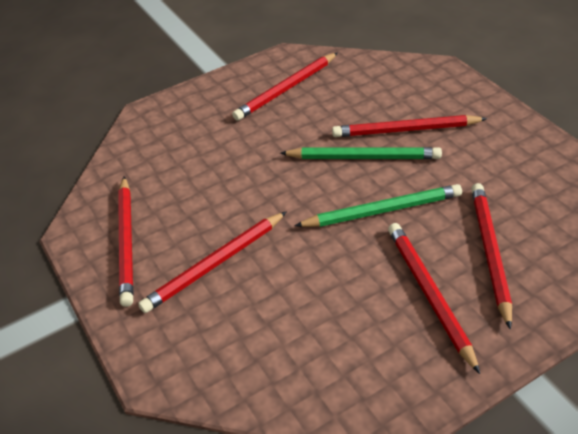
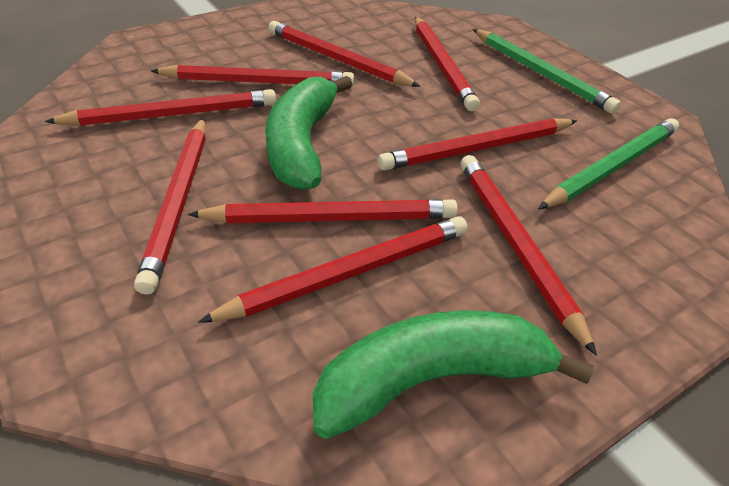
green banana: 0 -> 2
red pencil: 6 -> 9

